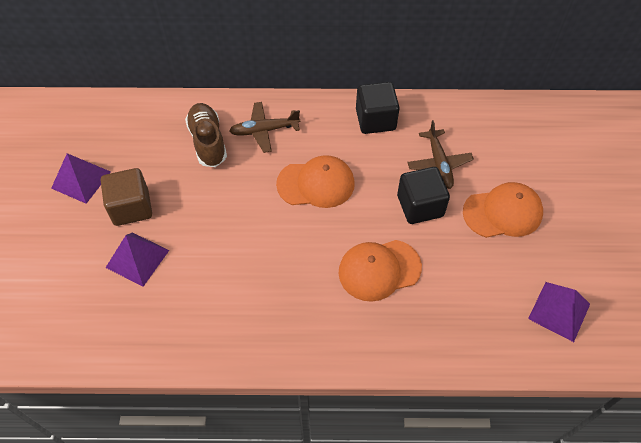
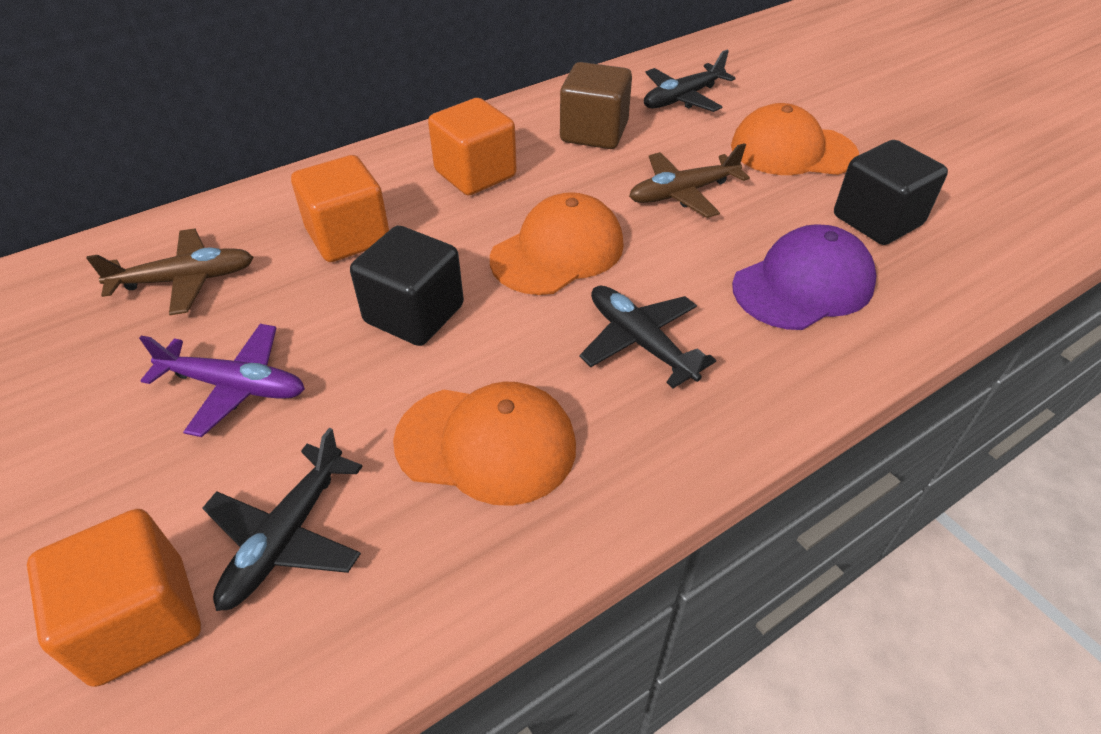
black plane: 0 -> 3
brown shoe: 1 -> 0
orange cube: 0 -> 3
purple cap: 0 -> 1
purple plane: 0 -> 1
purple pyramid: 3 -> 0

